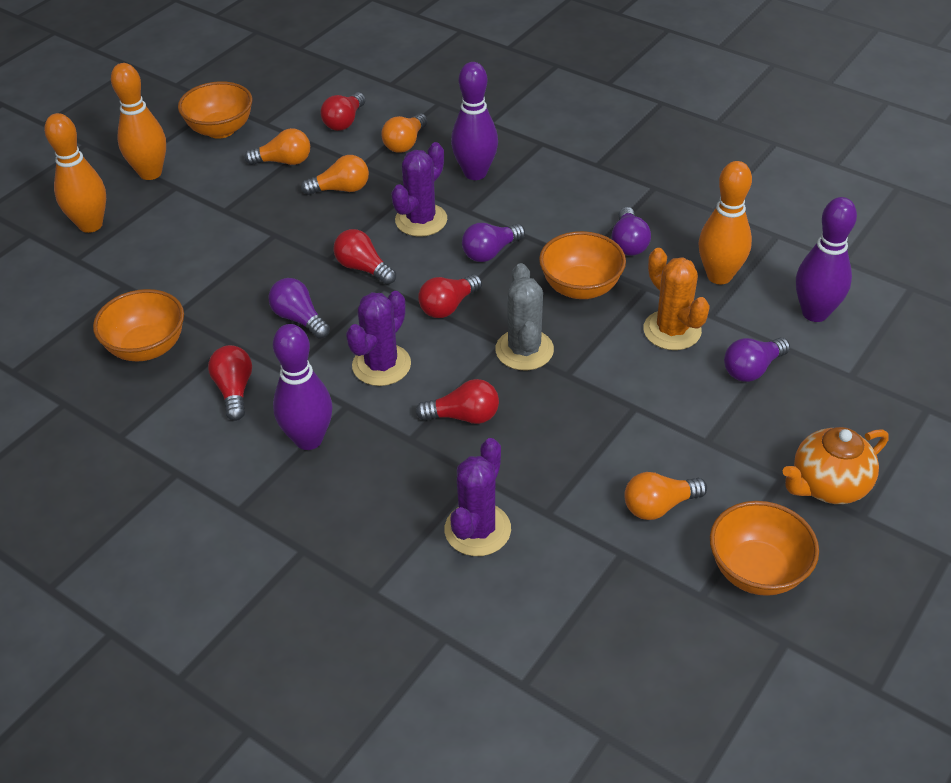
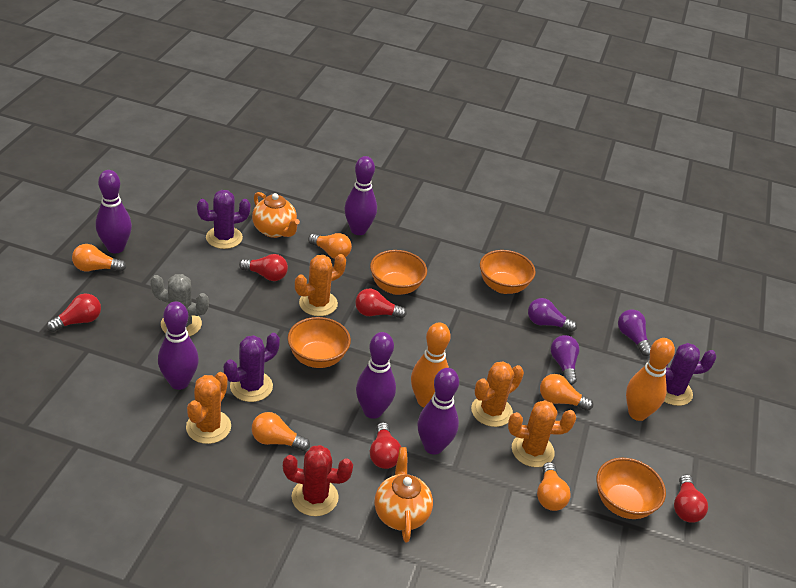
orange bowling pin: 3 -> 2
orange cactus: 1 -> 4
orange light bulb: 4 -> 5
orange teapot: 1 -> 2
purple bowling pin: 3 -> 5
purple light bulb: 4 -> 3
red cactus: 0 -> 1

